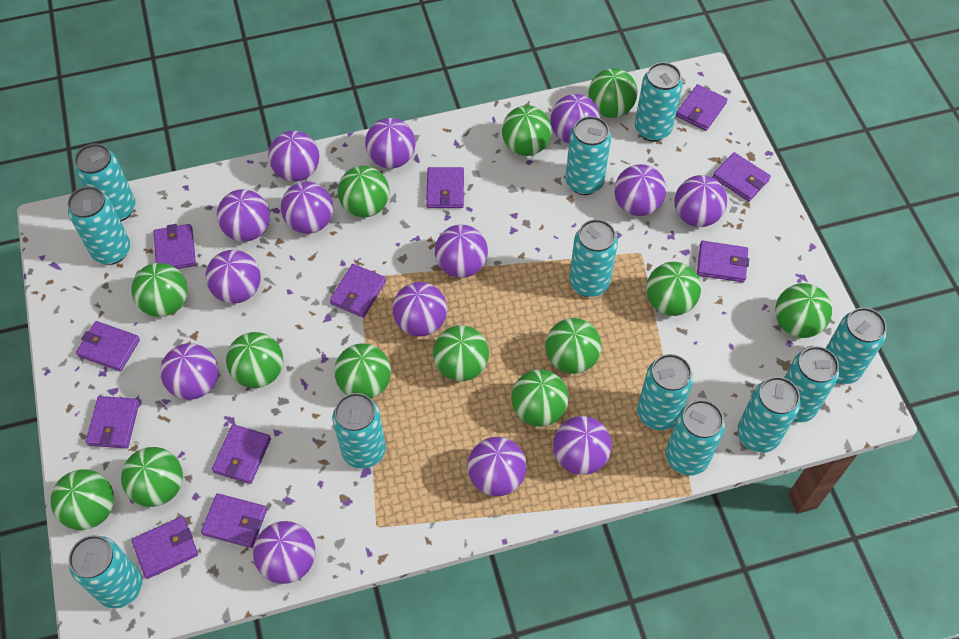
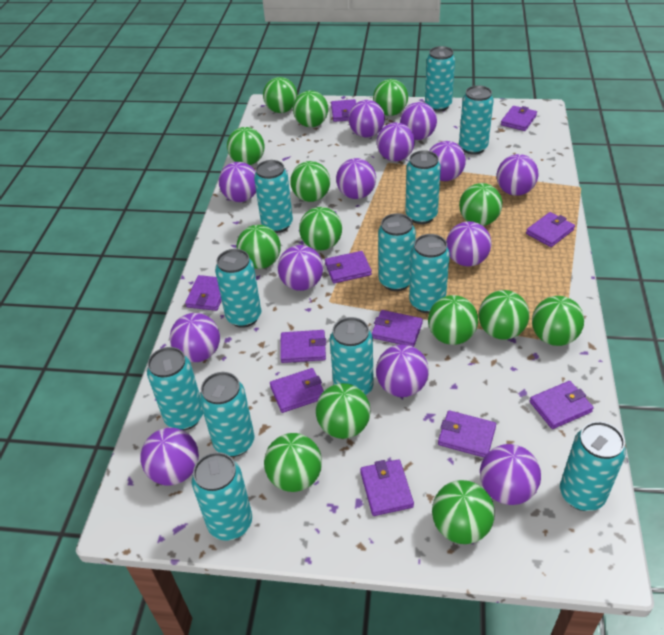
green ball: 13 -> 14
purple ball: 14 -> 13

